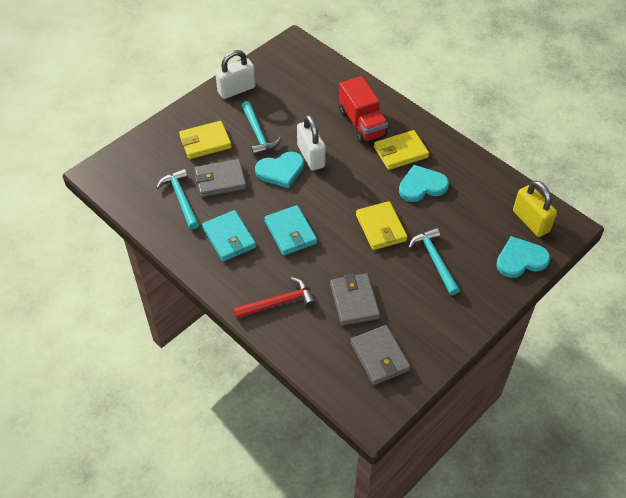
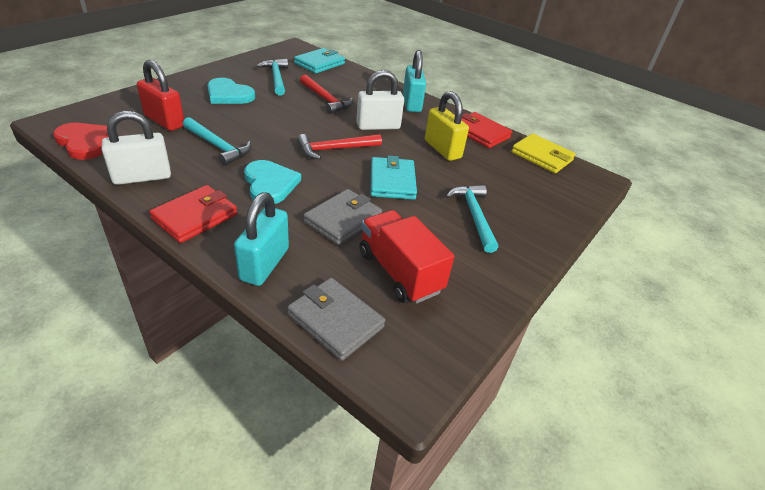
grey wallet: 3 -> 2
red hammer: 1 -> 2
red heart: 0 -> 1
red padlock: 0 -> 1
red wallet: 0 -> 2
turquoise heart: 3 -> 2
turquoise padlock: 0 -> 2
yellow wallet: 3 -> 1

